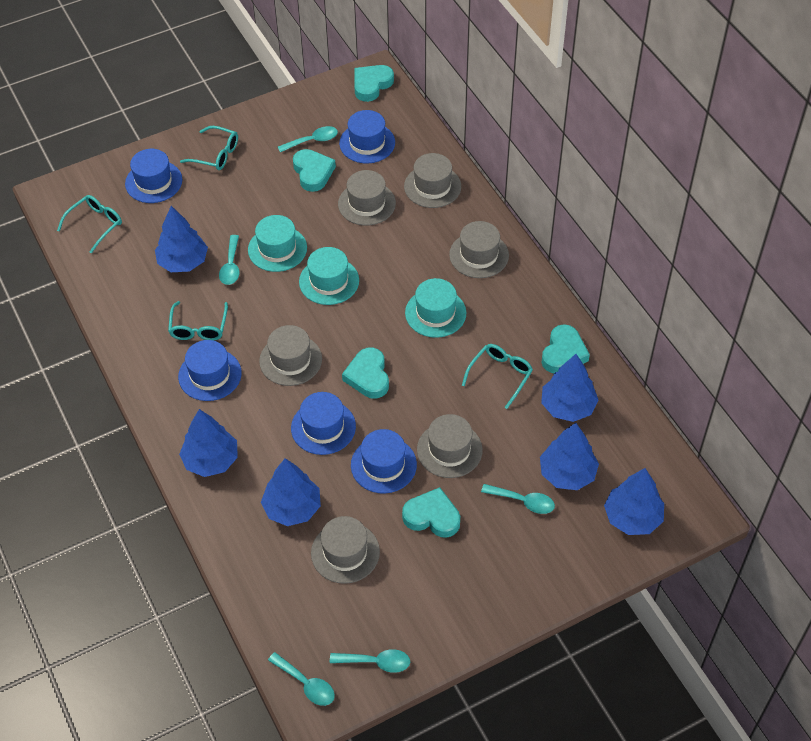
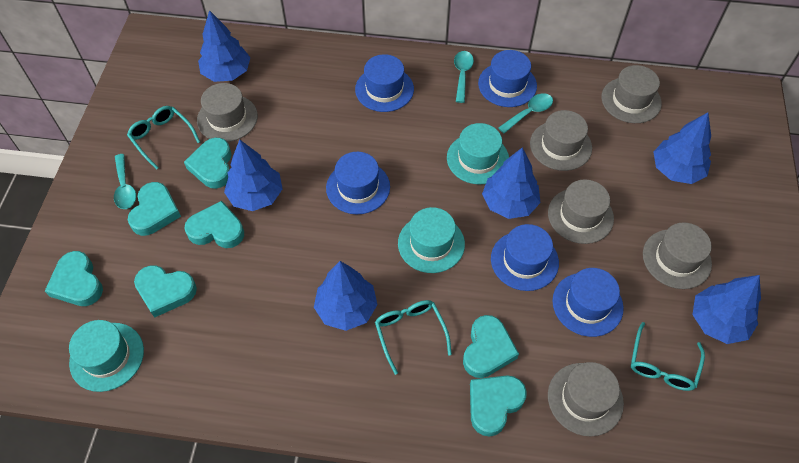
turquoise glasses: 4 -> 3
turquoise heart: 5 -> 7
turquoise spoon: 5 -> 3

